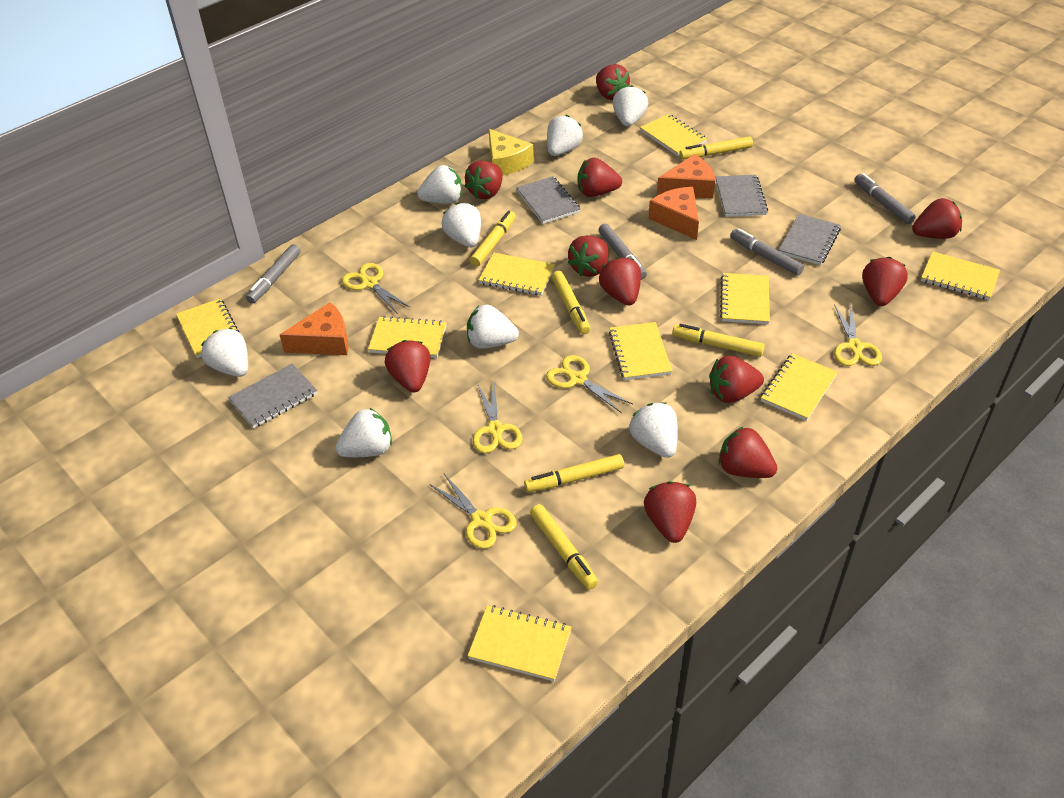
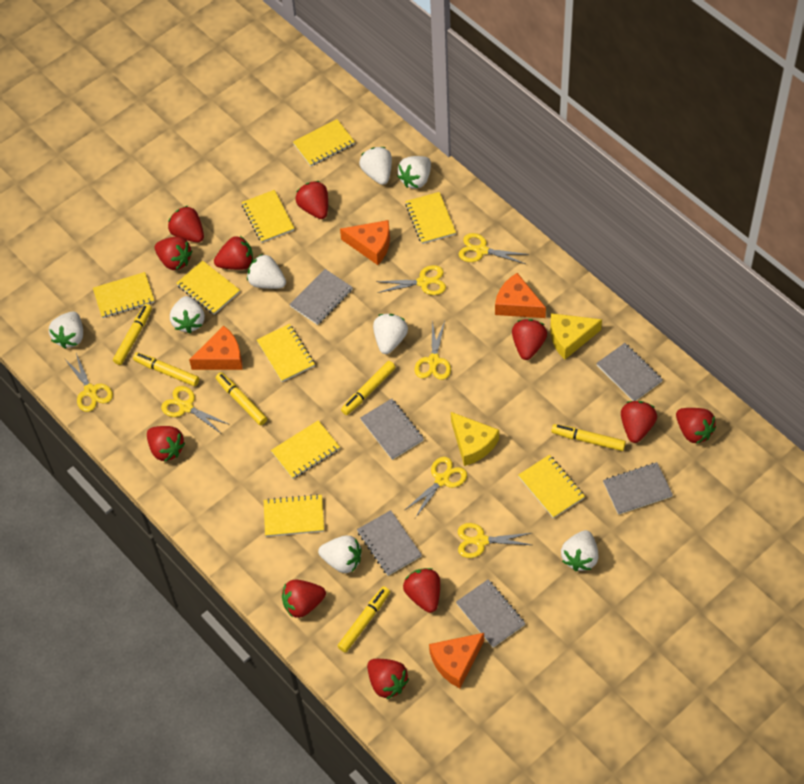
grey marker: 4 -> 0
grey notebook: 4 -> 6
orange cheese: 3 -> 4
yellow cheese: 1 -> 2
yellow scissors: 5 -> 7

